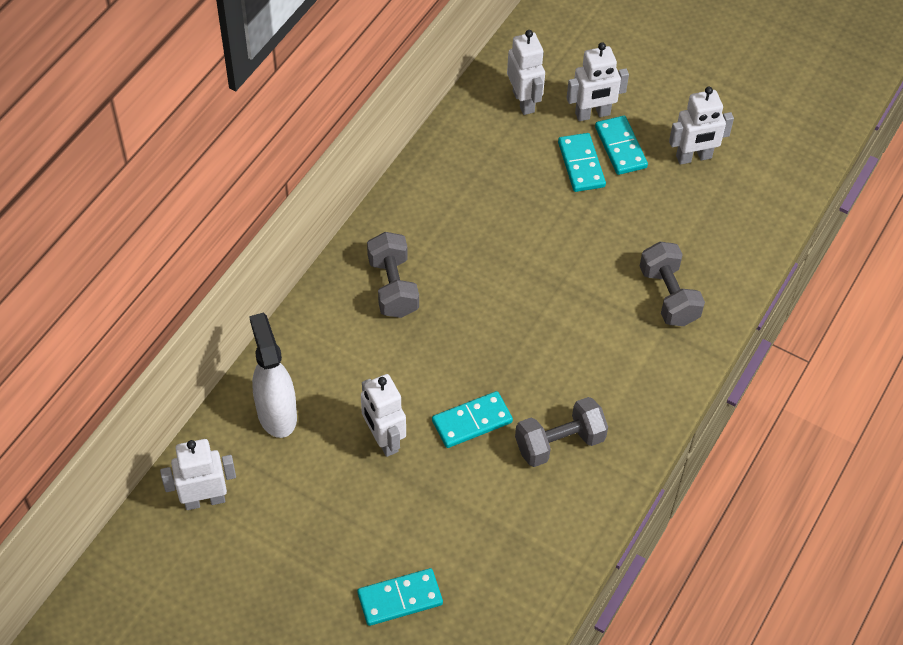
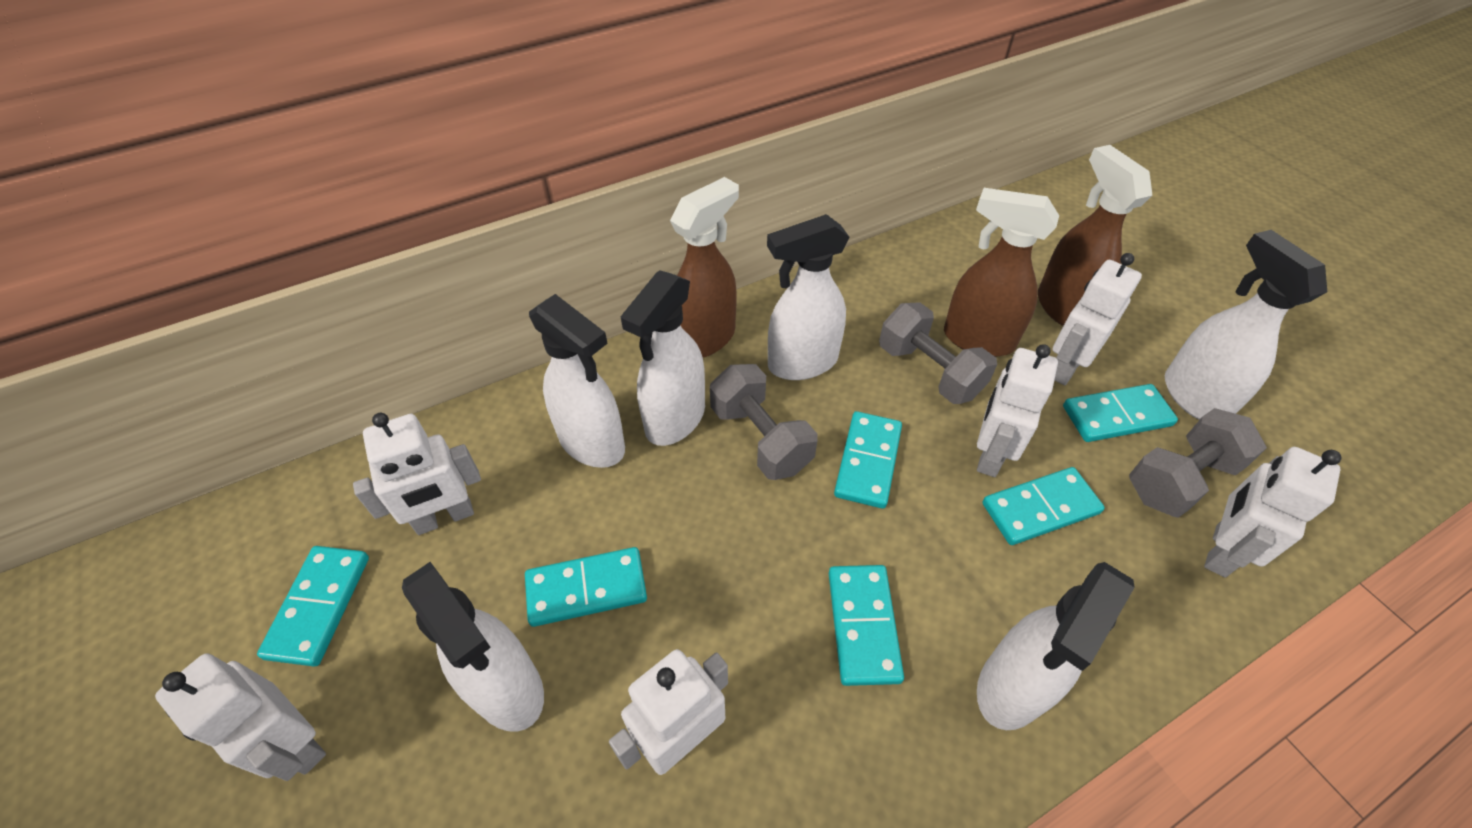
brown spray bottle: 0 -> 3
turquoise domino: 4 -> 6
white robot: 5 -> 6
white spray bottle: 1 -> 6

